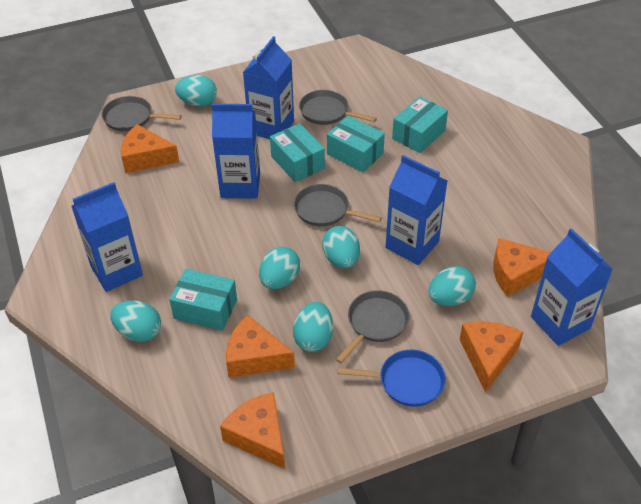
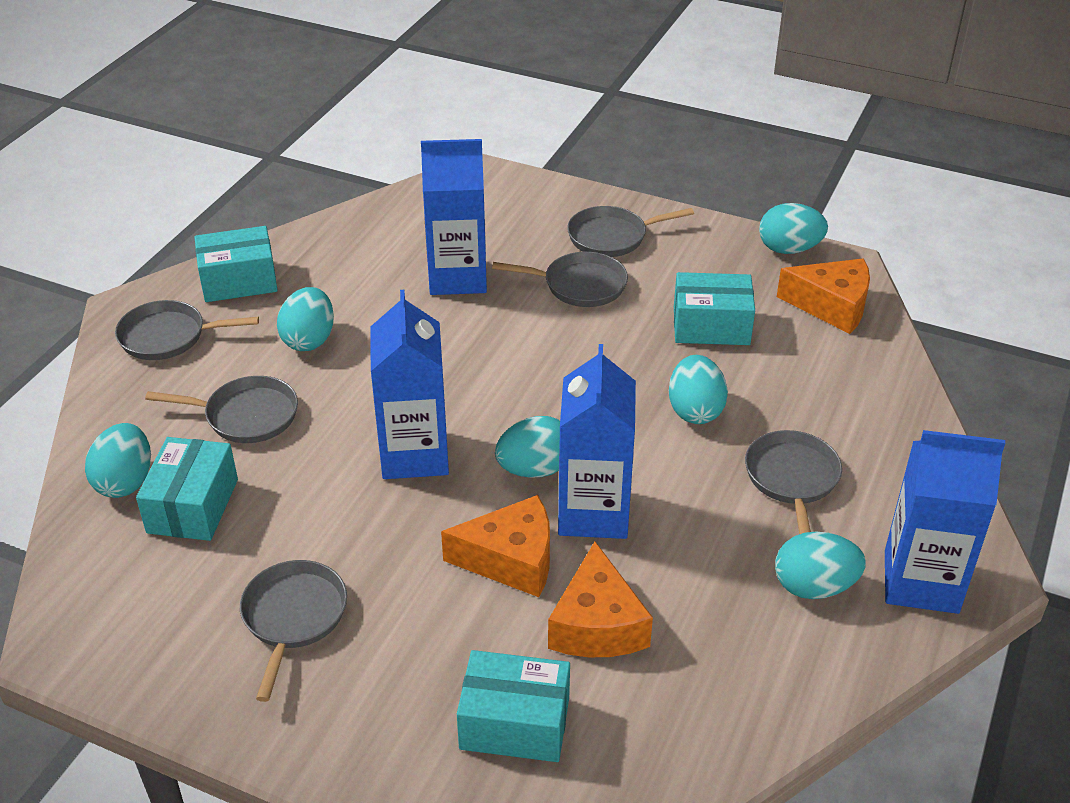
blue carton: 5 -> 4
blue pan: 1 -> 0
grey pan: 4 -> 6
orange cheese: 5 -> 3

